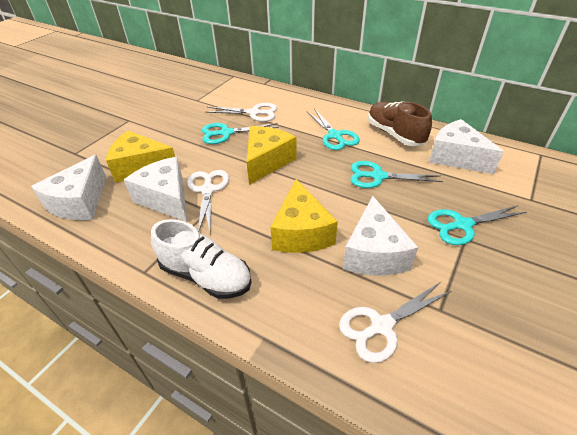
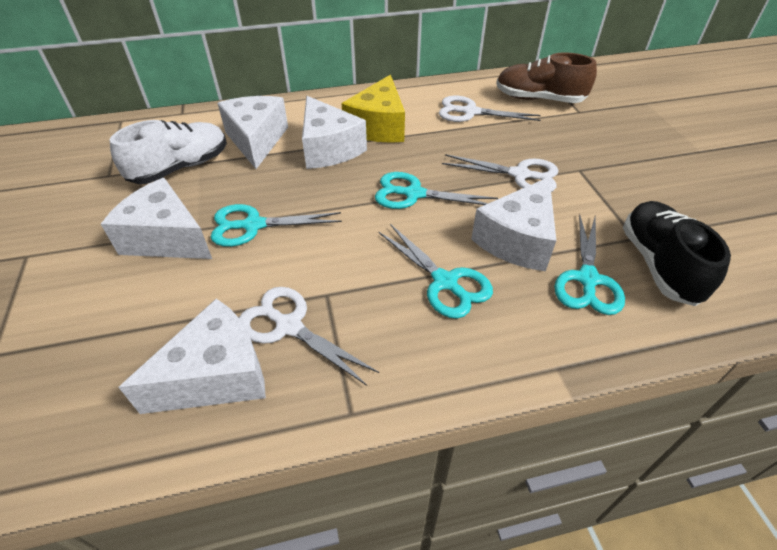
black shoe: 0 -> 1
white cheese: 4 -> 5
yellow cheese: 3 -> 1

